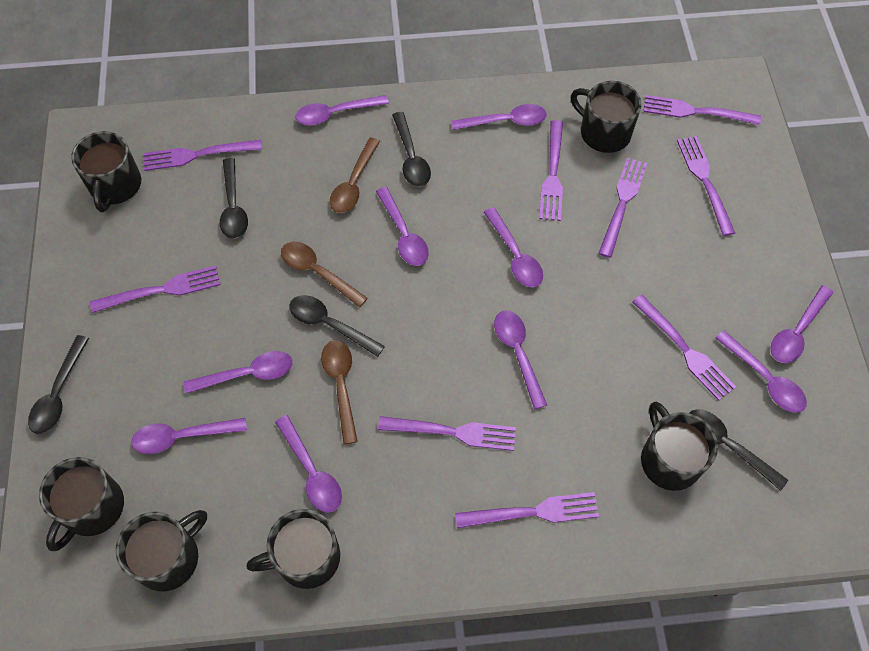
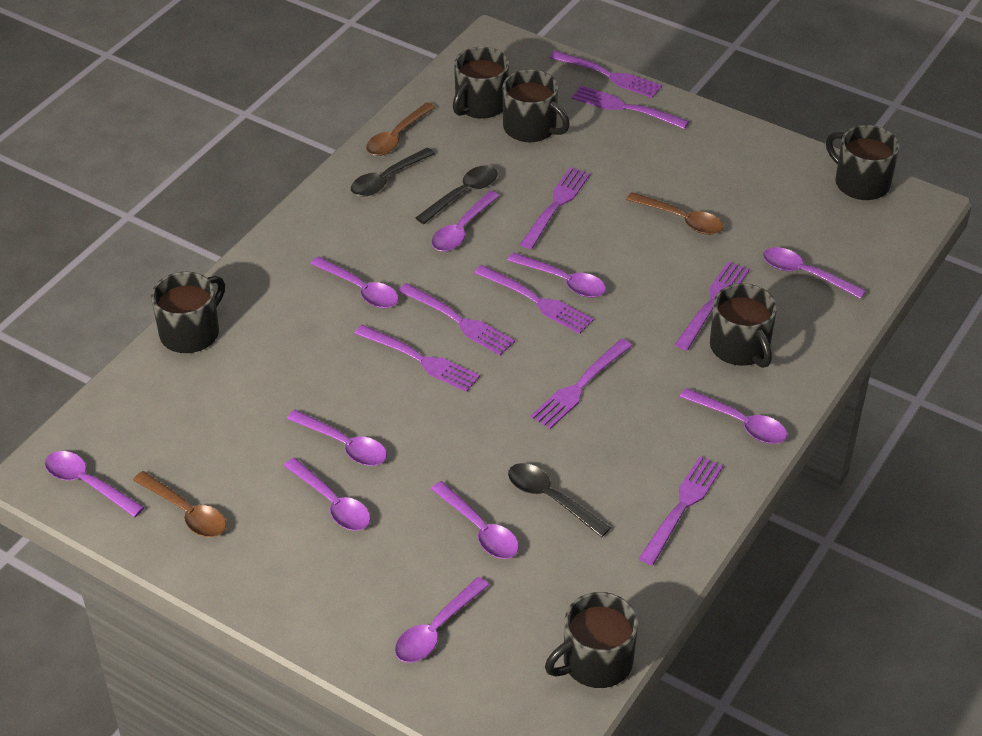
black spoon: 5 -> 3

